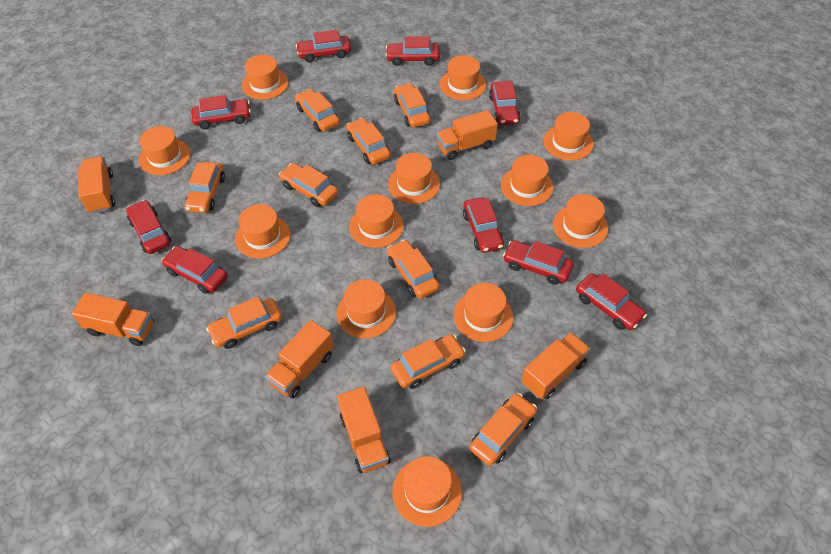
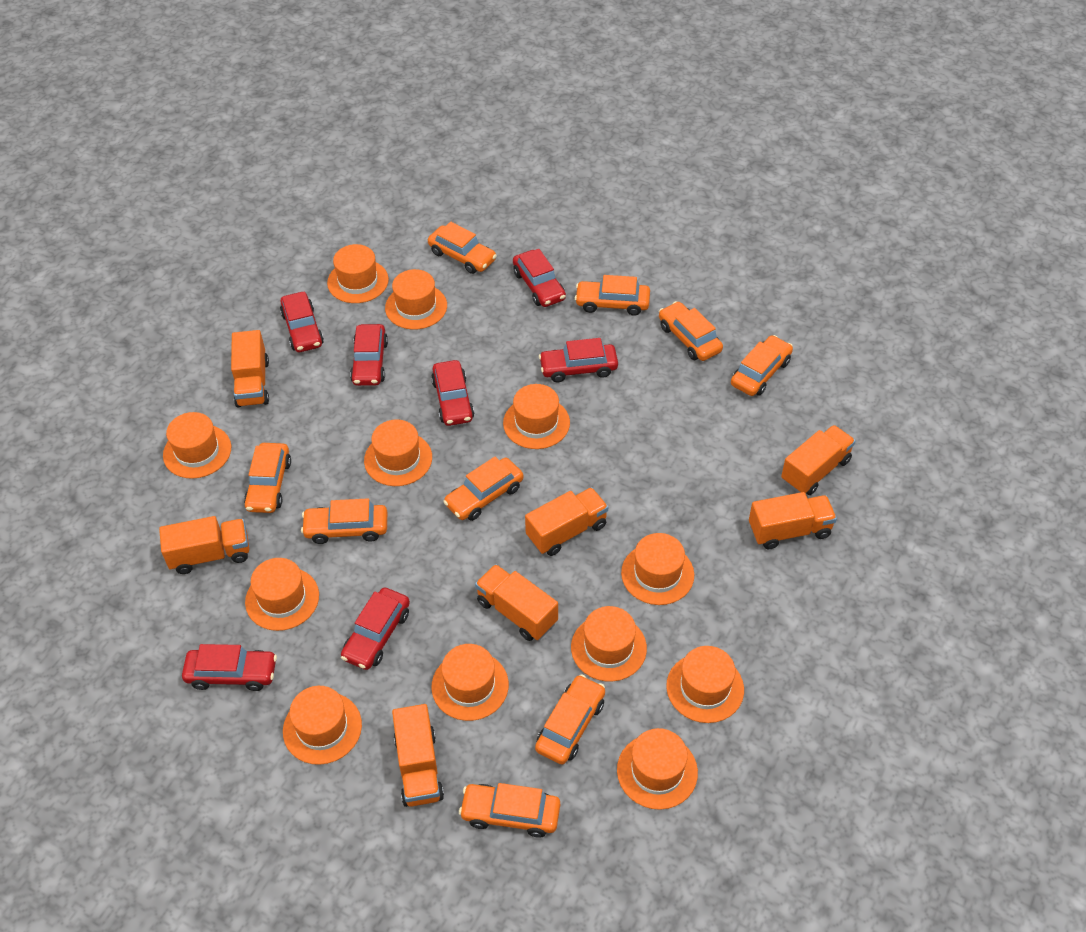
orange truck: 6 -> 7
red car: 9 -> 7

